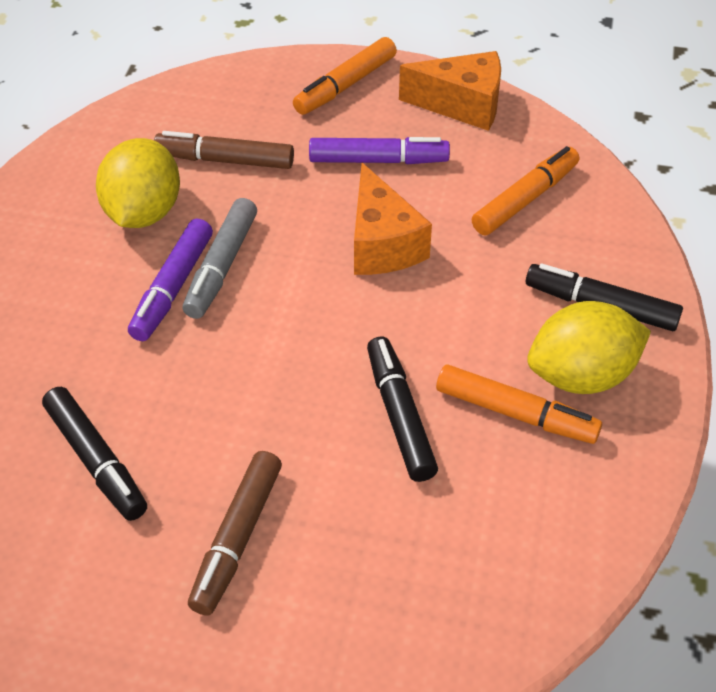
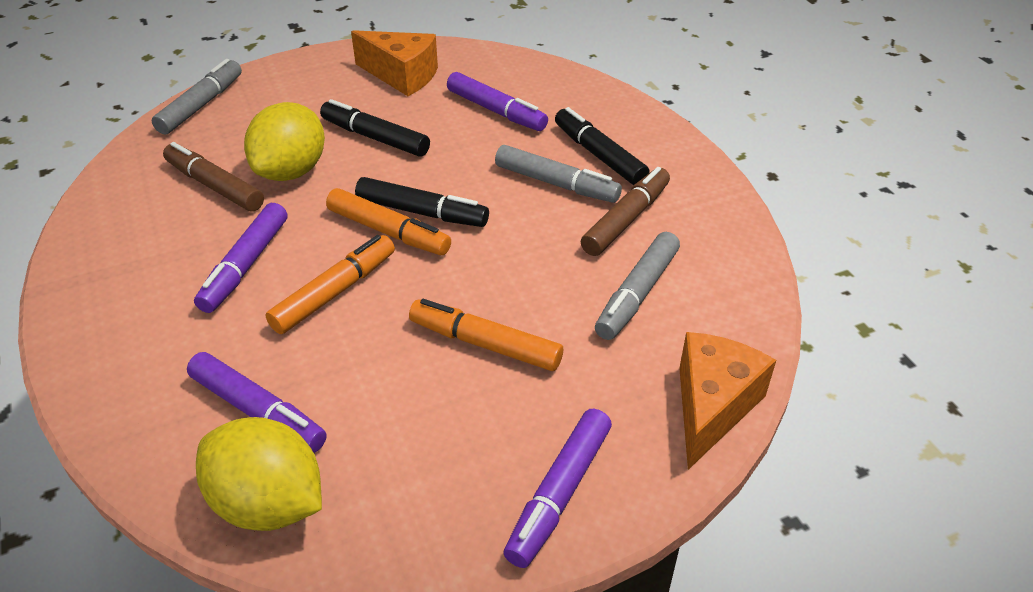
grey marker: 1 -> 3
purple marker: 2 -> 4

